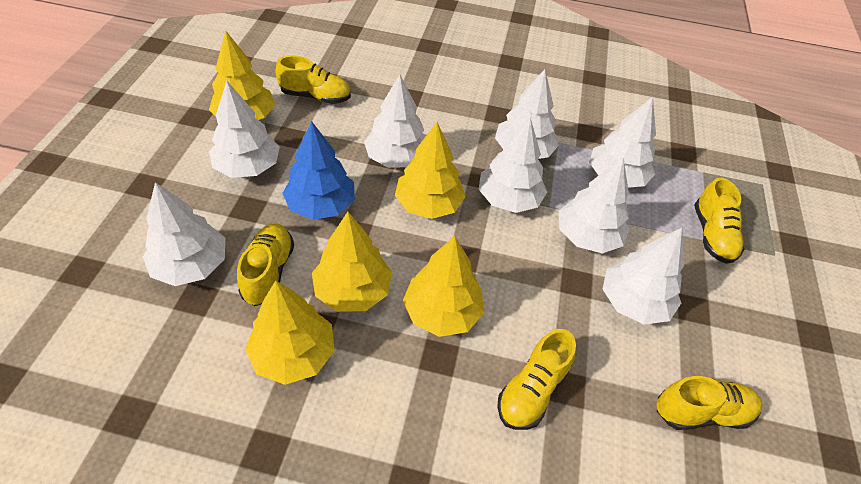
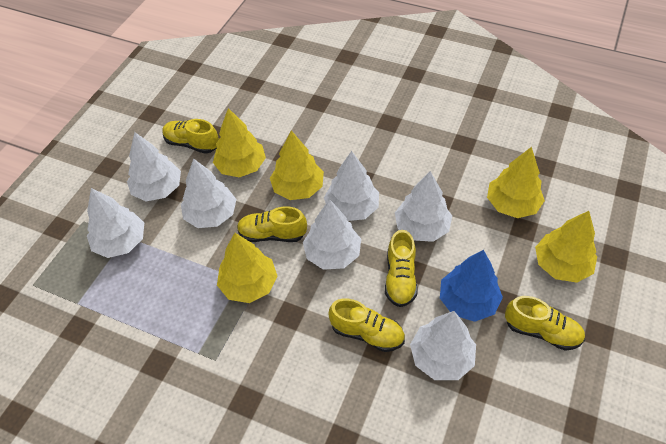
white tree: 8 -> 7

